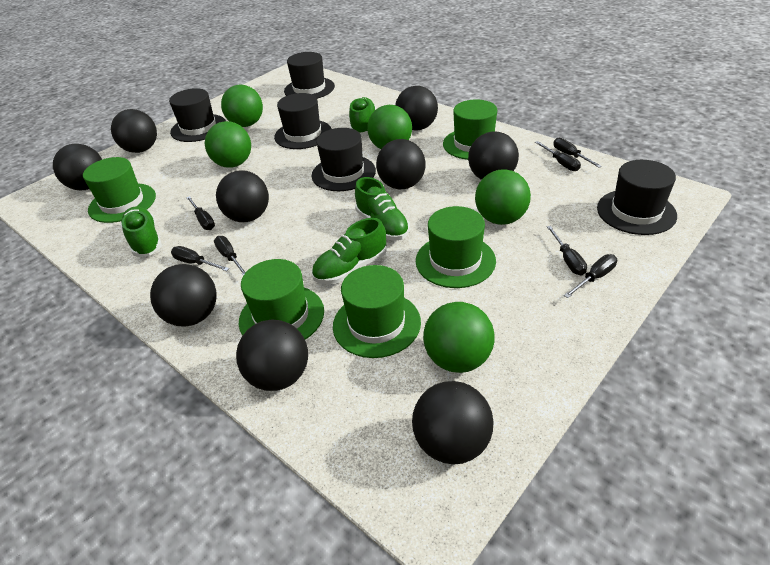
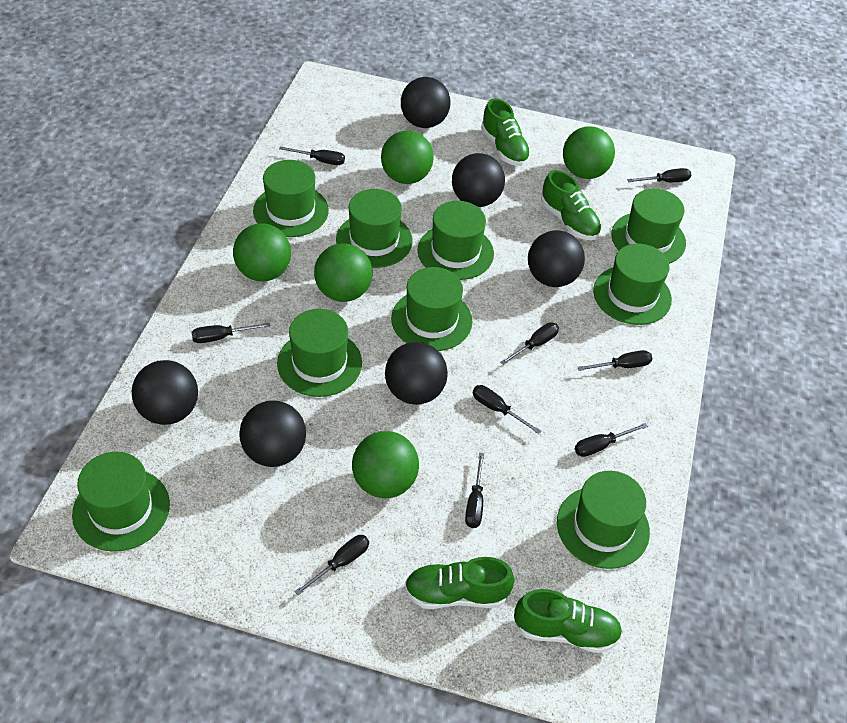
black ball: 9 -> 6
black hat: 5 -> 0
black screwdriver: 7 -> 9
green hat: 5 -> 9

